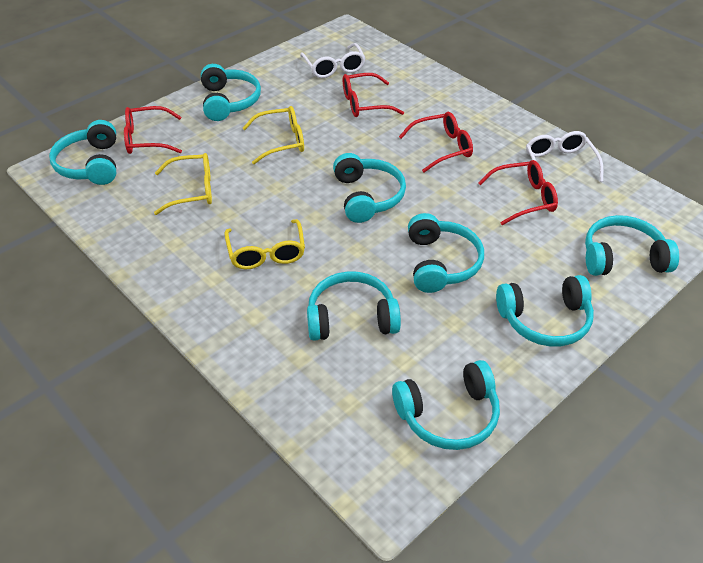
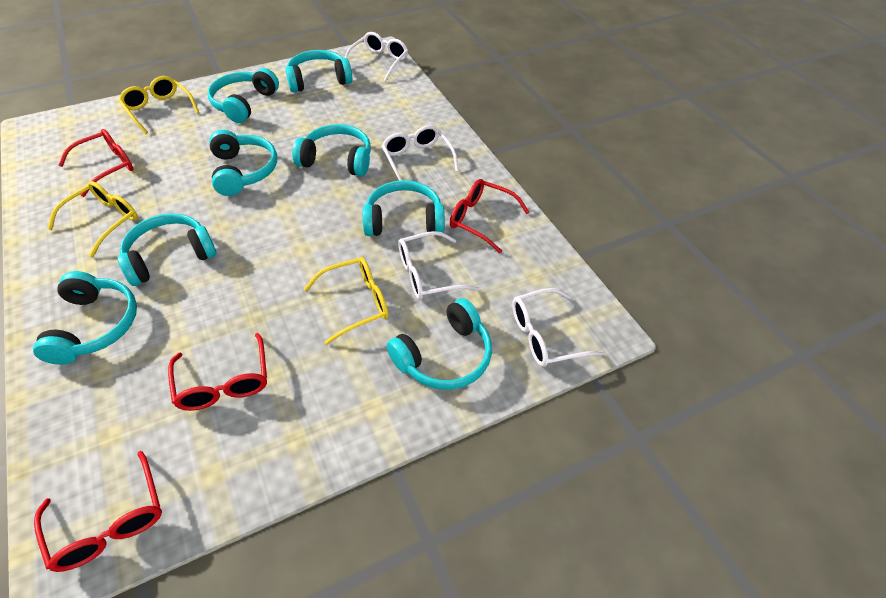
white glasses: 2 -> 4

